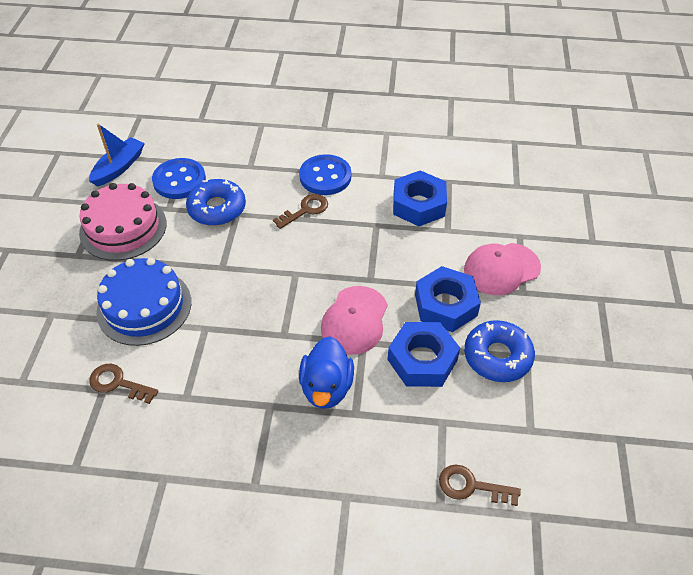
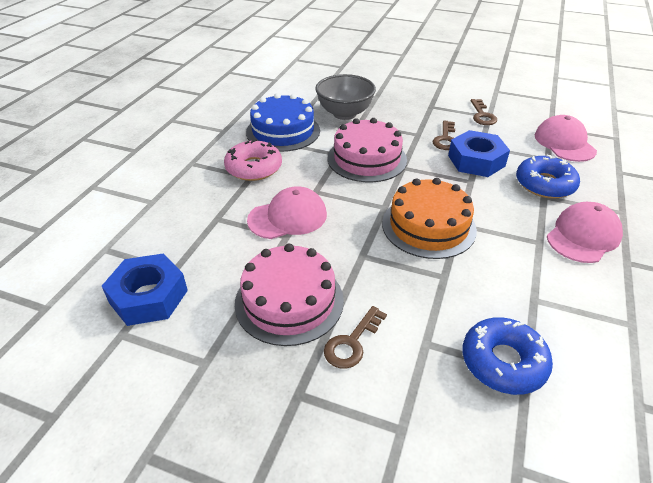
blue boat: 1 -> 0
blue button: 2 -> 0
blue duck: 1 -> 0
blue nut: 3 -> 2
grey bowl: 0 -> 1
orange cake: 0 -> 1
pink cake: 1 -> 2
pink cap: 2 -> 3
pink donut: 0 -> 1

